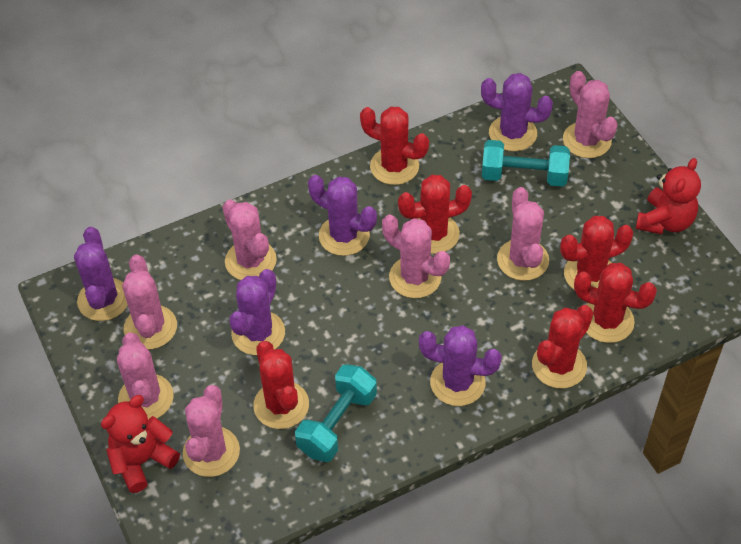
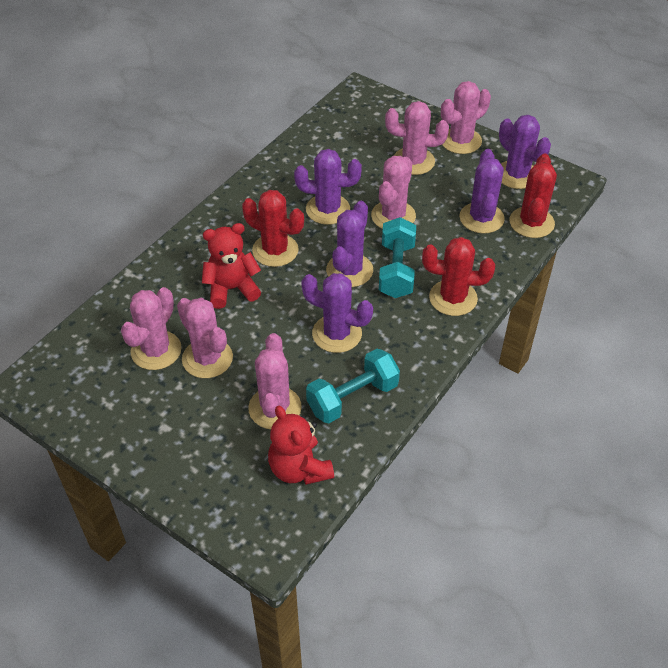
pink cactus: 7 -> 6
red cactus: 6 -> 3

